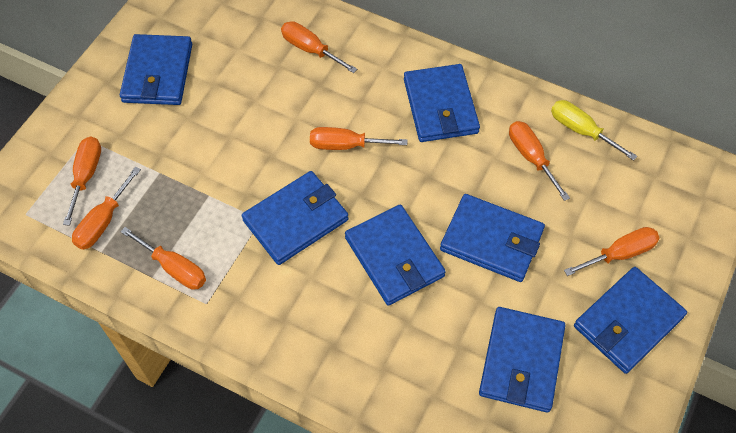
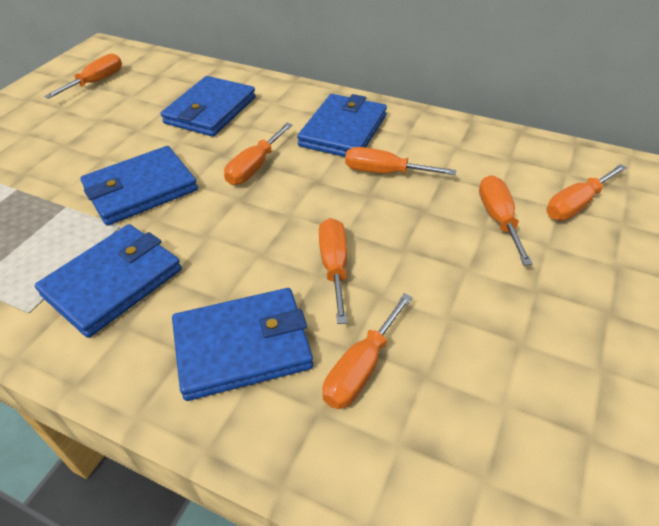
blue wallet: 7 -> 5
yellow screwdriver: 1 -> 0

